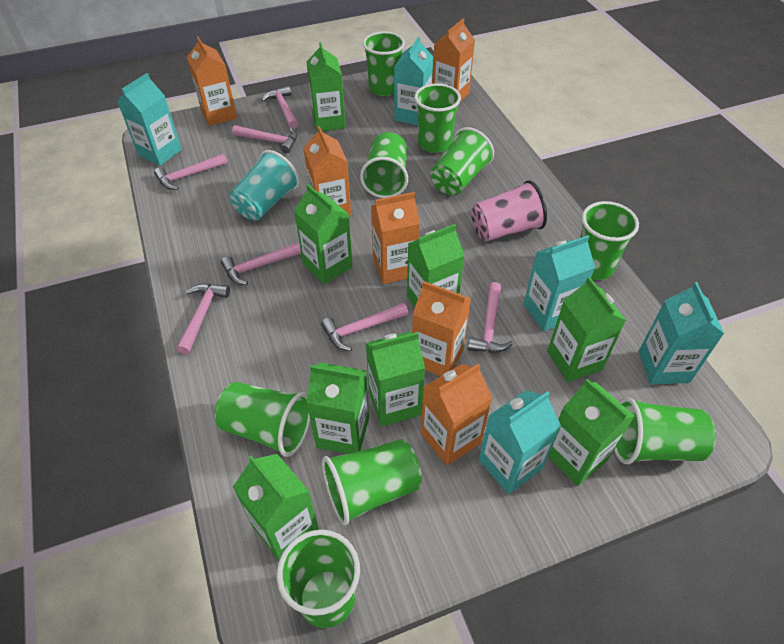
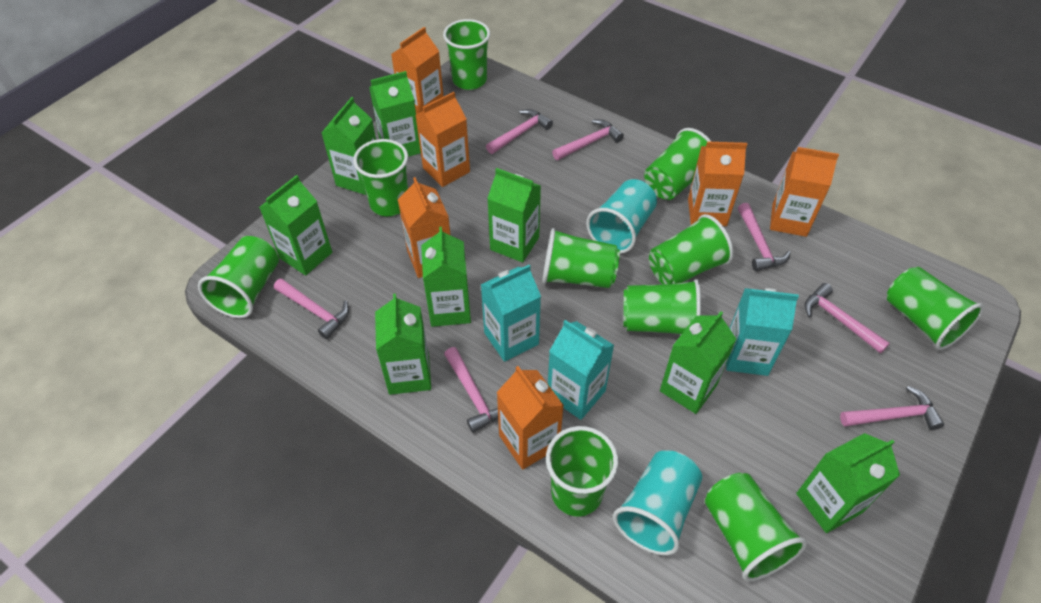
green cup: 9 -> 10
pink cup: 1 -> 0
turquoise carton: 5 -> 3
turquoise cup: 1 -> 2

